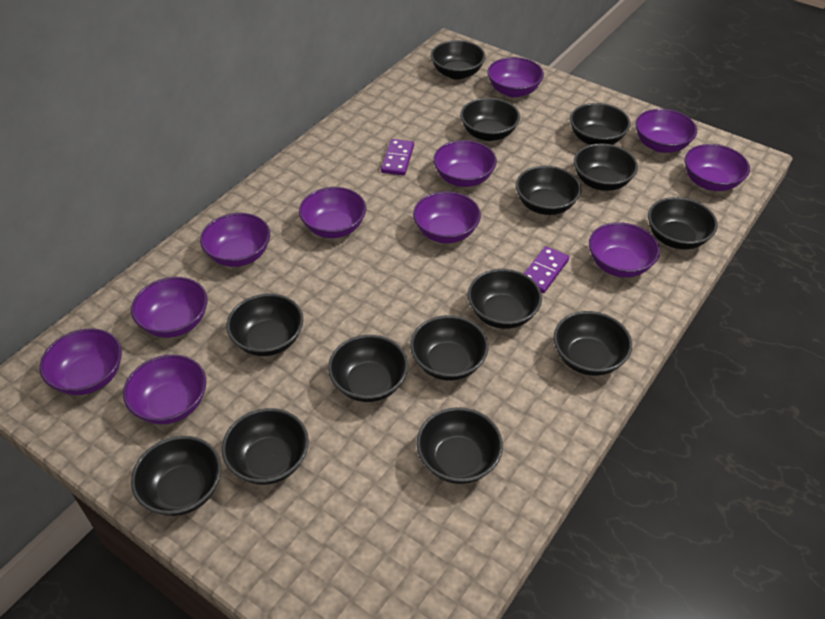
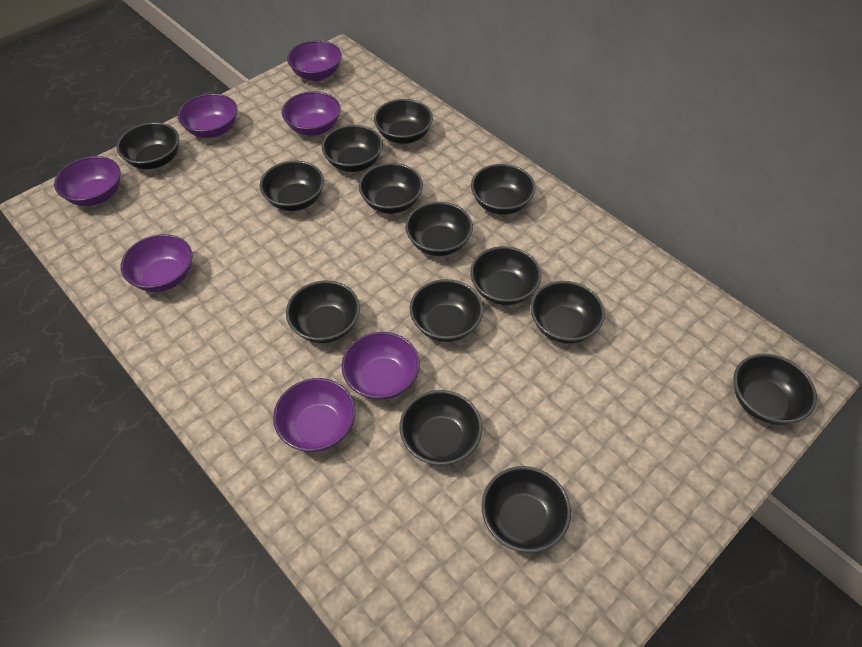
purple bowl: 11 -> 7
purple domino: 2 -> 0

